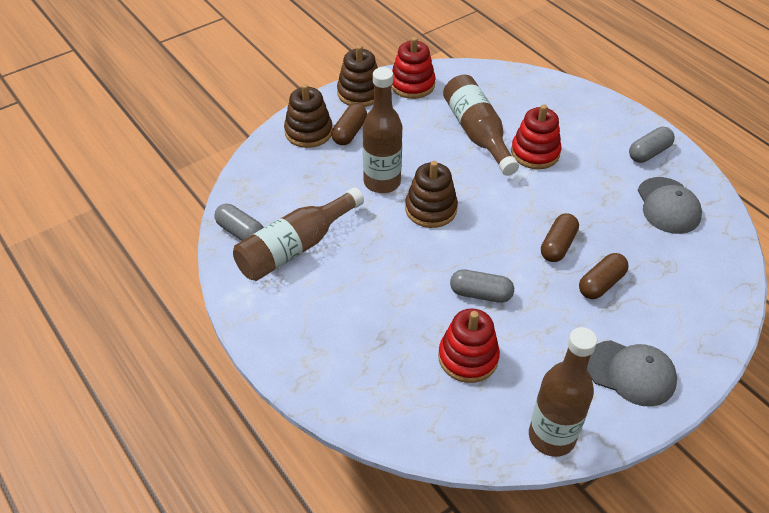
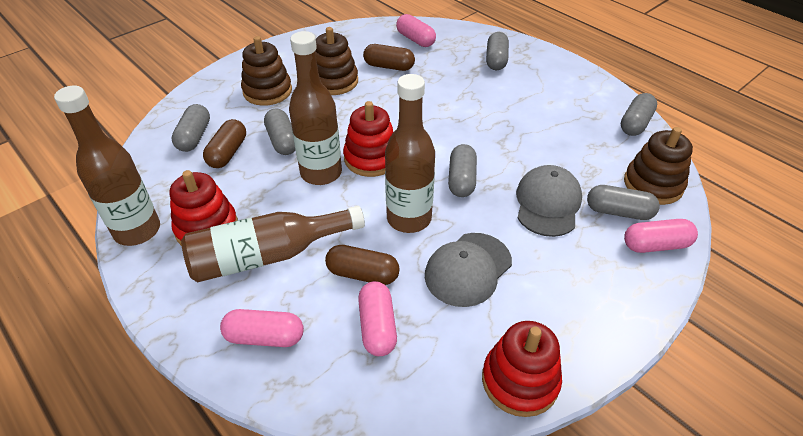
grey capsule: 3 -> 6
pink capsule: 0 -> 4

